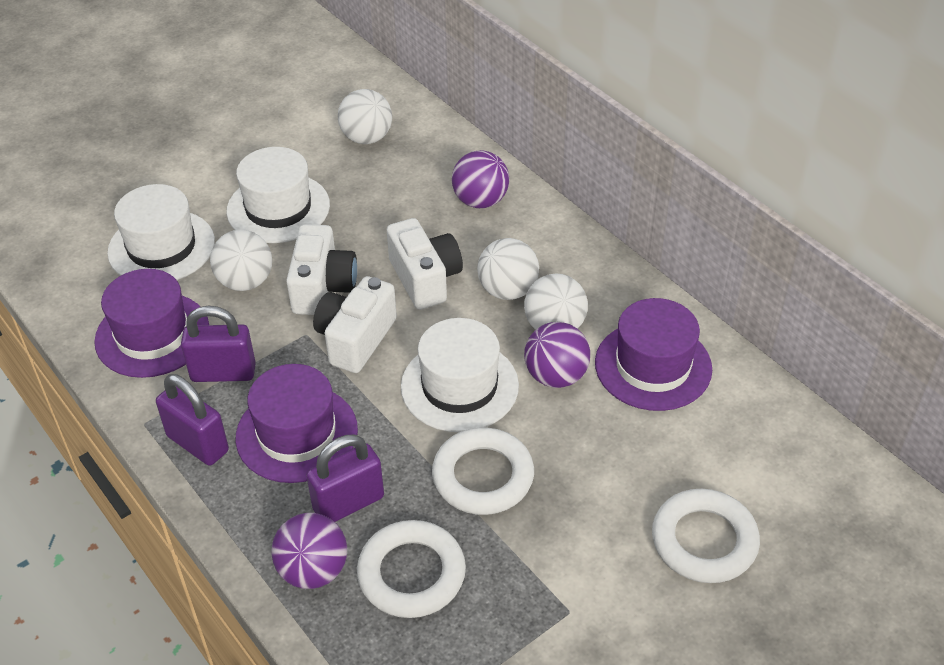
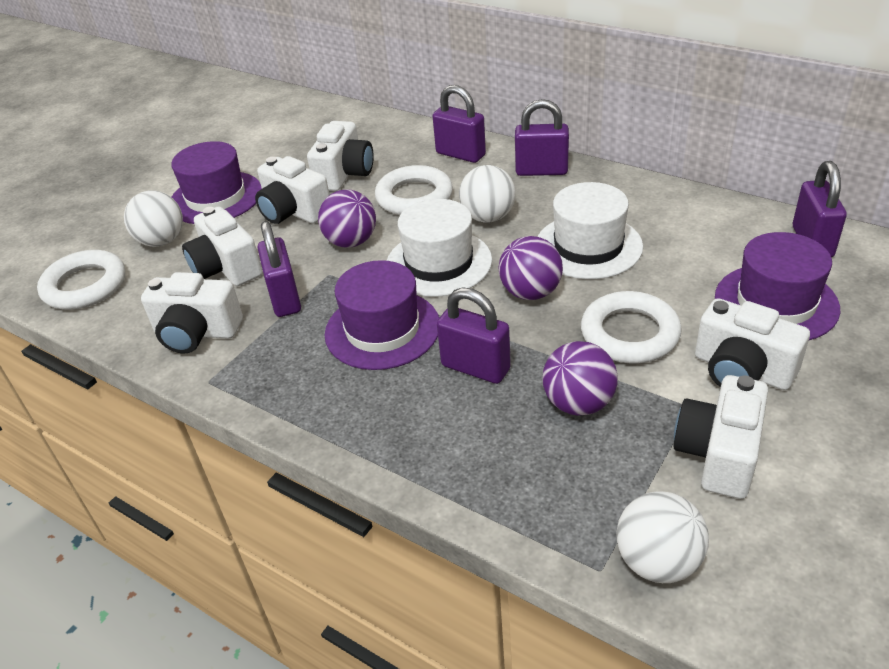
purple padlock: 3 -> 5
white ball: 4 -> 3
white camera: 3 -> 6
white hat: 3 -> 2

